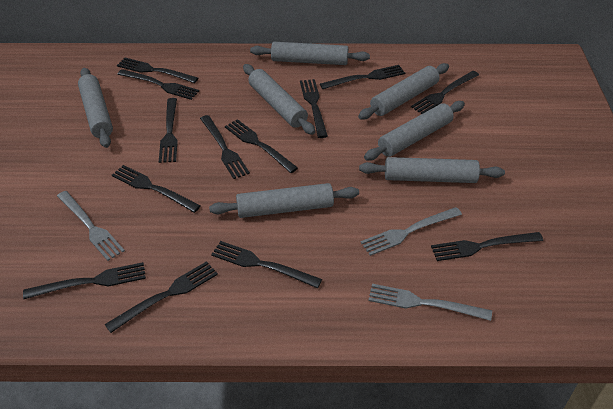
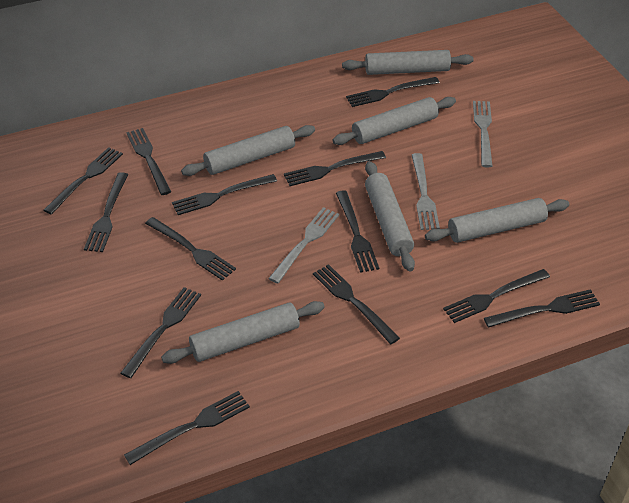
grey rolling pin: 7 -> 6

